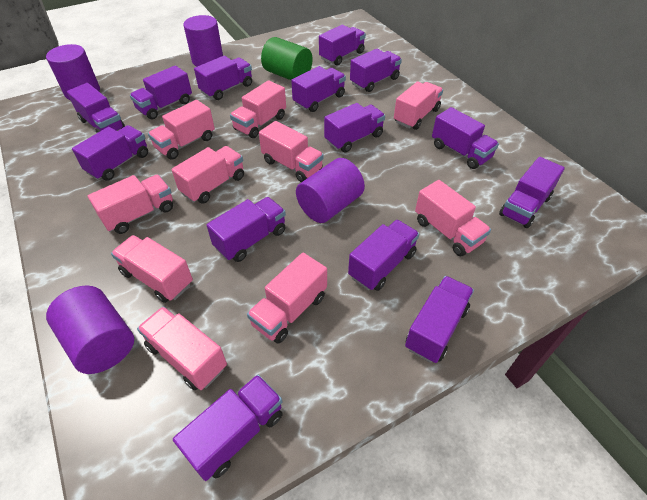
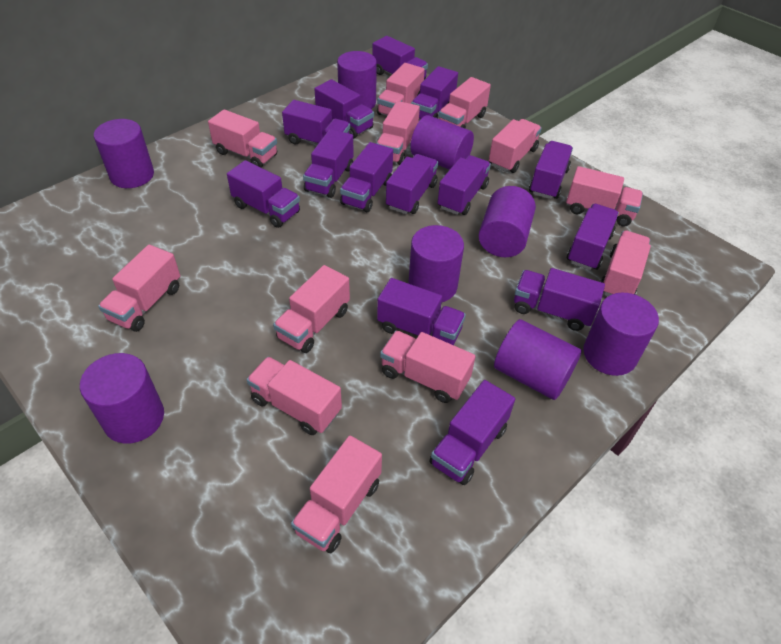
green cylinder: 1 -> 0
pink truck: 10 -> 12
purple cylinder: 4 -> 8

